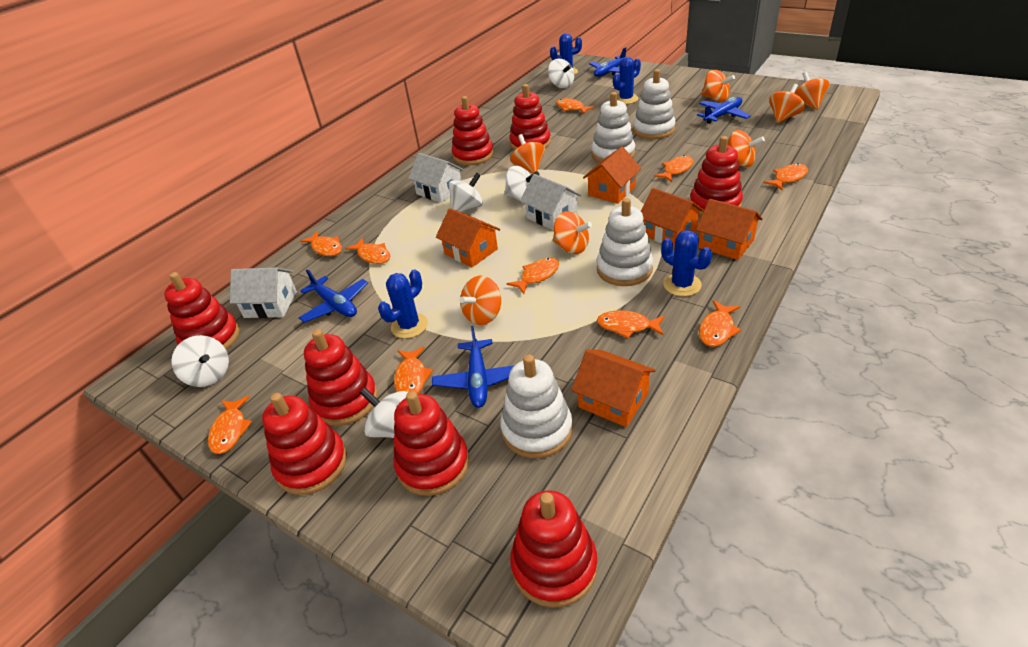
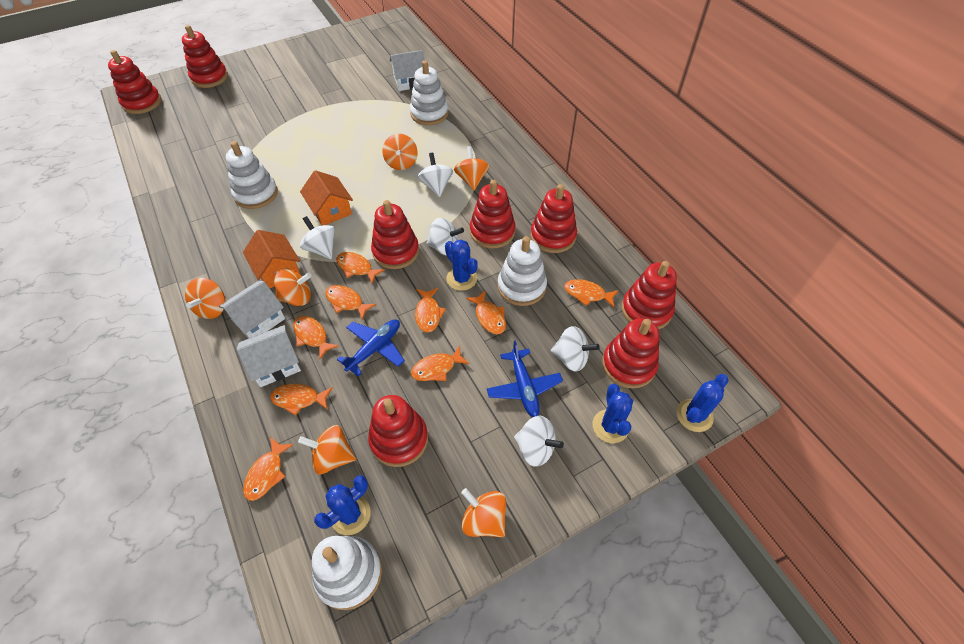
blue plane: 4 -> 2
orange fish: 10 -> 9
orange house: 5 -> 2
orange spinning top: 7 -> 6

